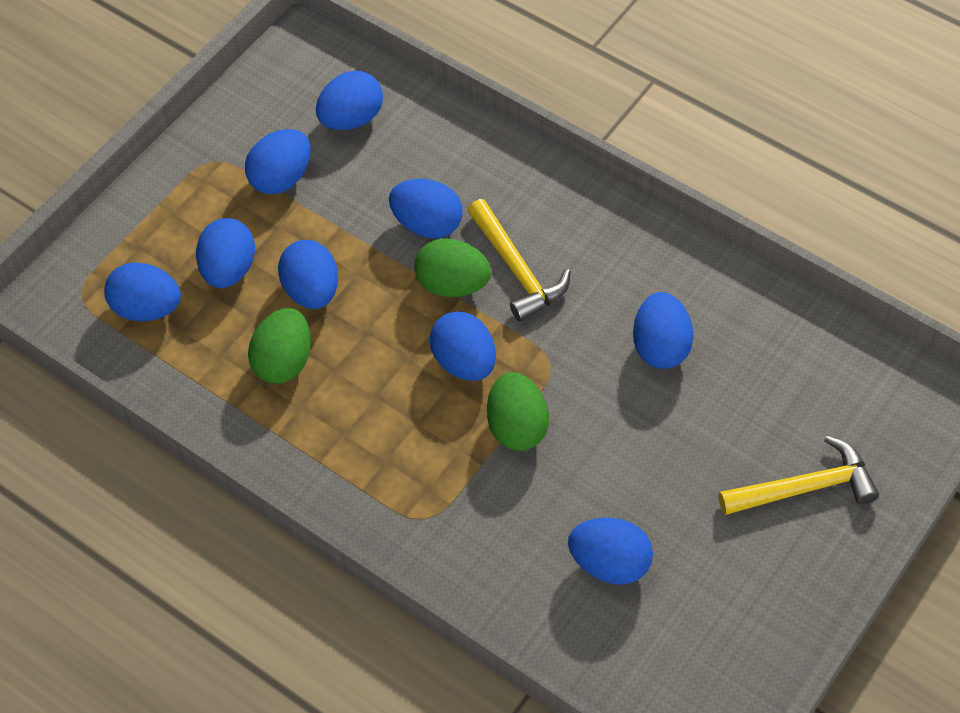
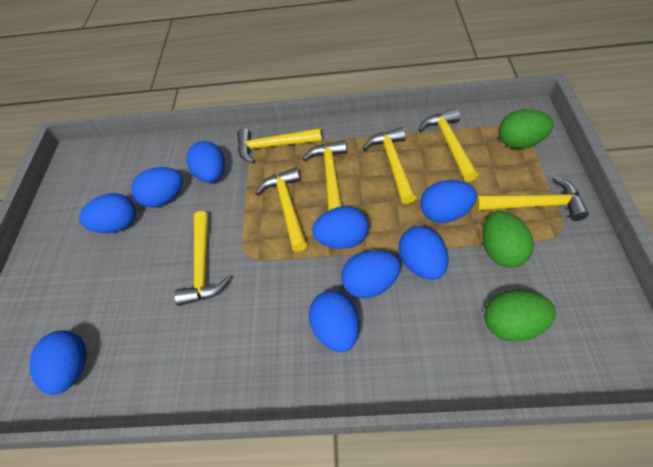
yellow hammer: 2 -> 7

